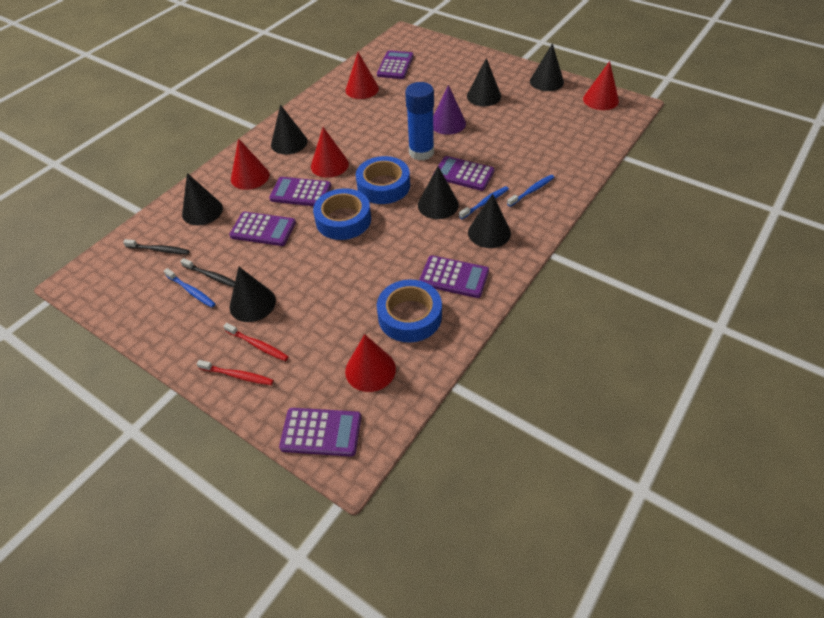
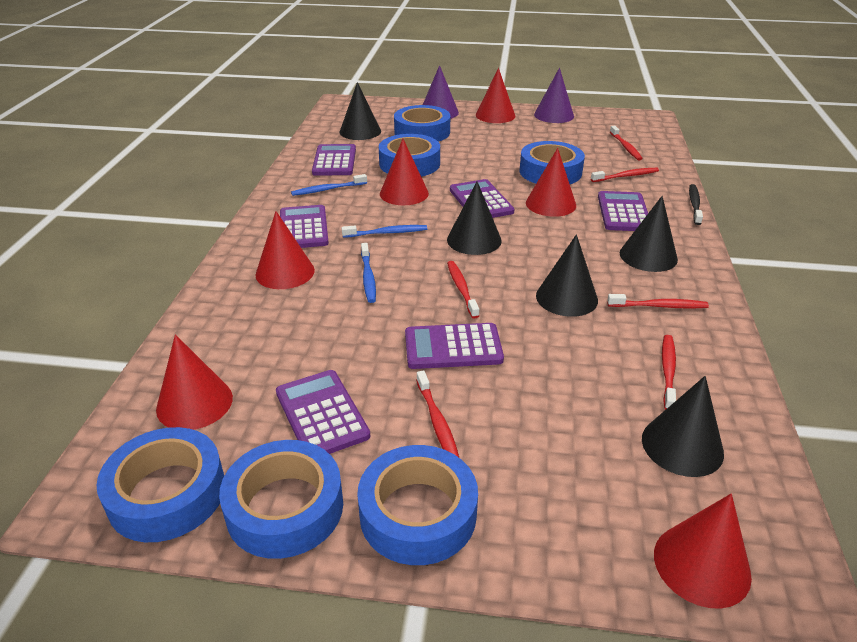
black cone: 7 -> 5
black toothbrush: 2 -> 1
blue glue stick: 1 -> 0
blue tape: 3 -> 6
purple cone: 1 -> 2
red cone: 5 -> 6
red toothbrush: 2 -> 6

